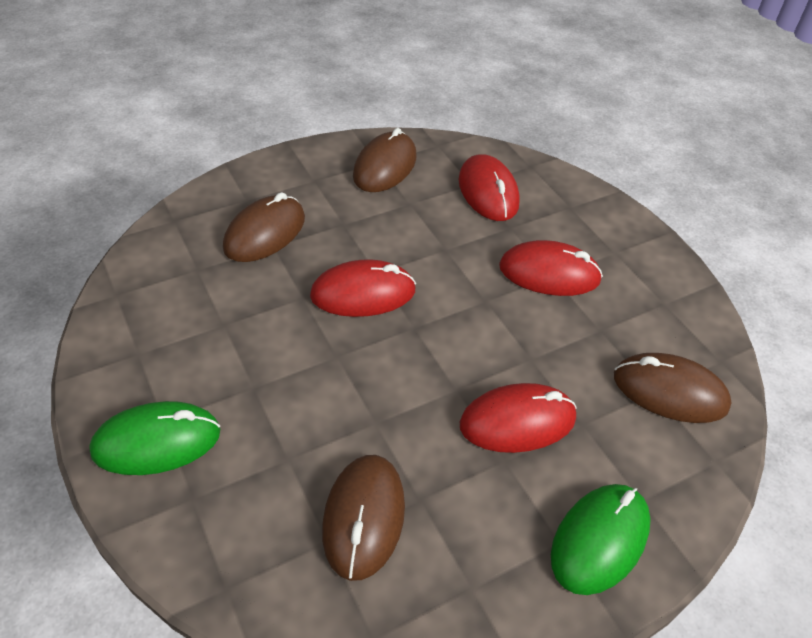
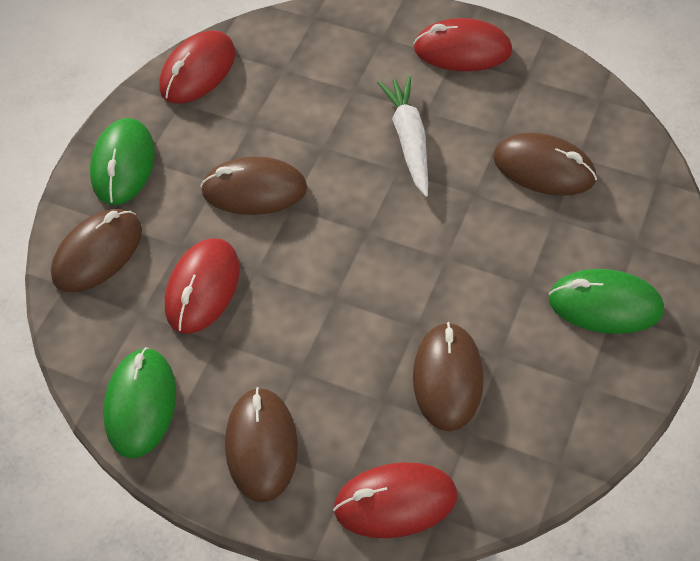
brown mouse: 4 -> 5
green mouse: 2 -> 3
white carrot: 0 -> 1

